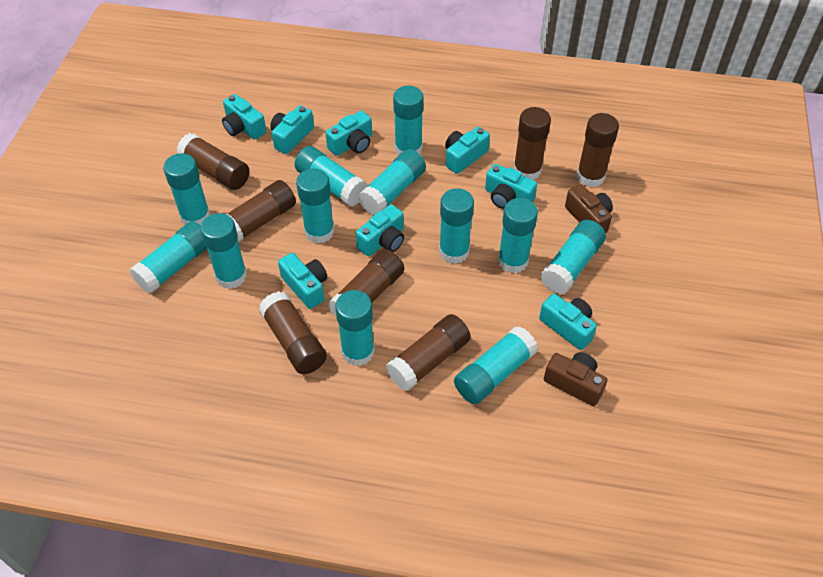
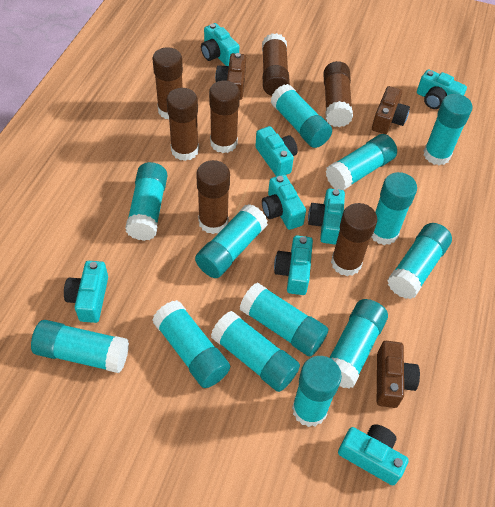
brown camera: 2 -> 3
turquoise glue stick: 12 -> 13

